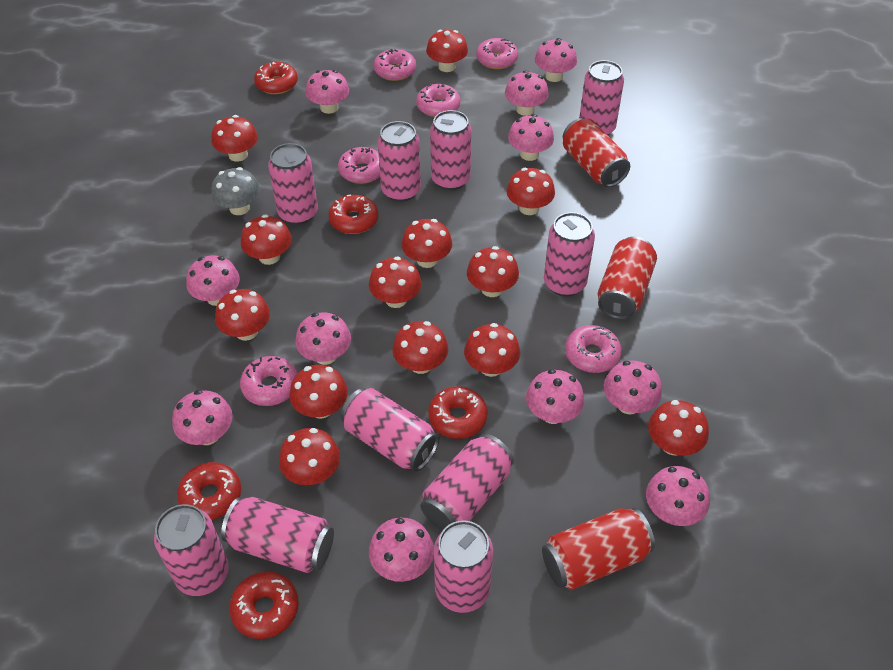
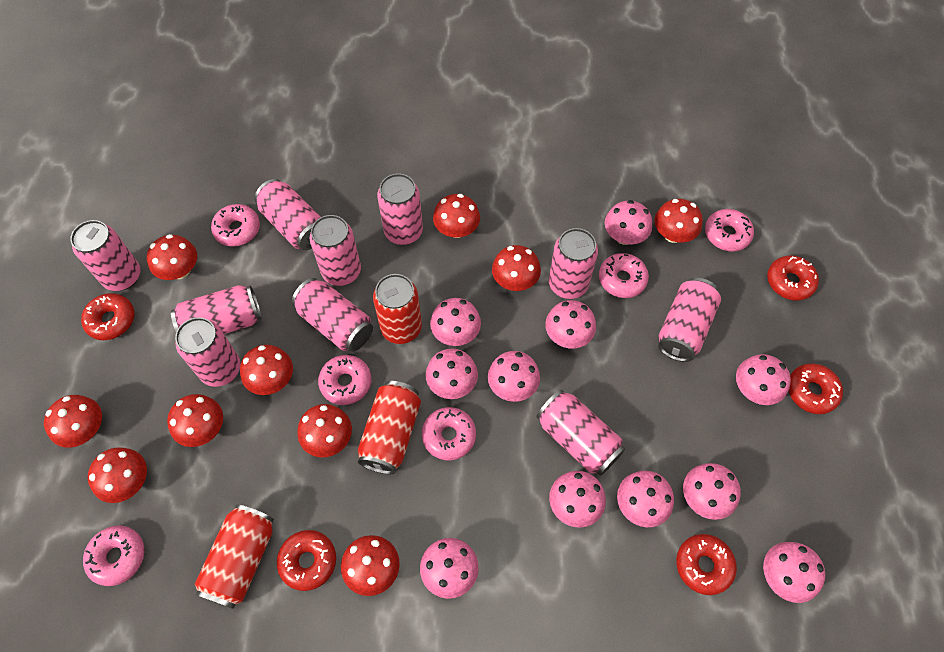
grey mushroom: 1 -> 0
red mushroom: 13 -> 10

